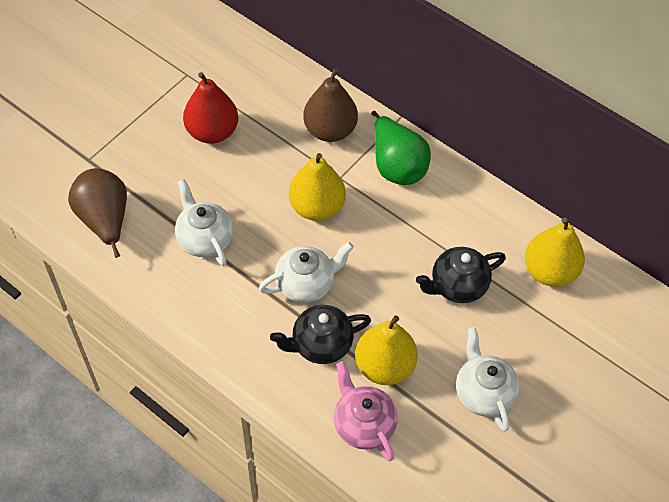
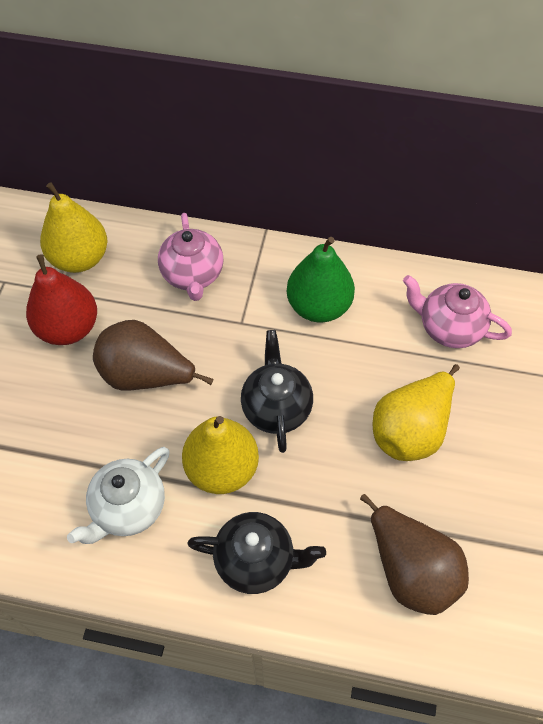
pink teapot: 1 -> 2
white teapot: 3 -> 1

